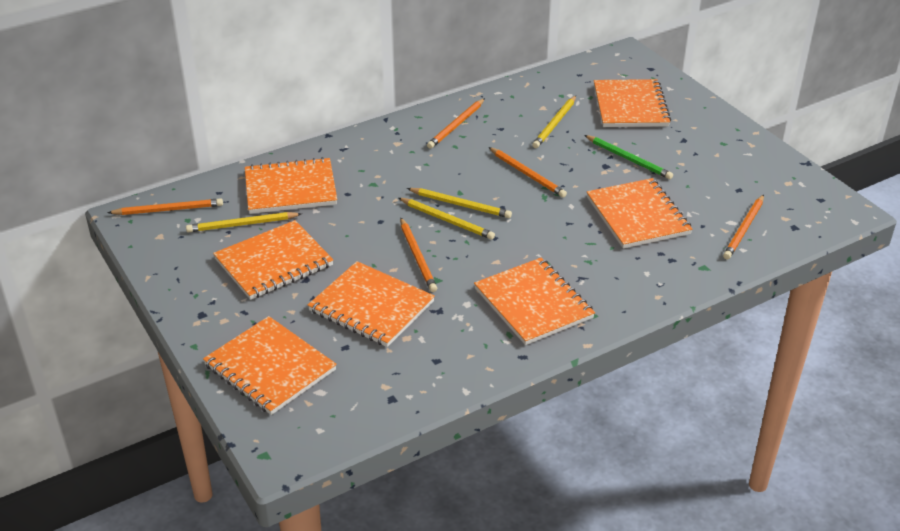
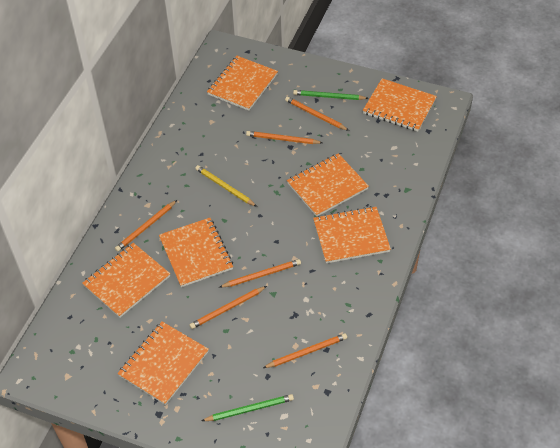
green pencil: 1 -> 2
orange pencil: 5 -> 6
yellow pencil: 4 -> 1

